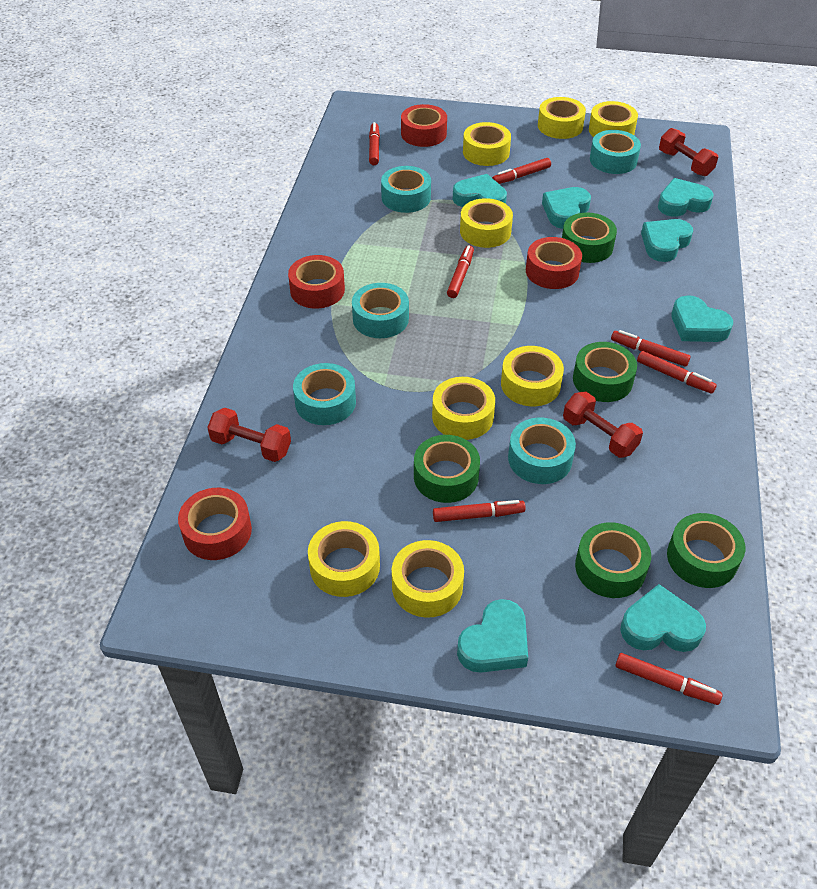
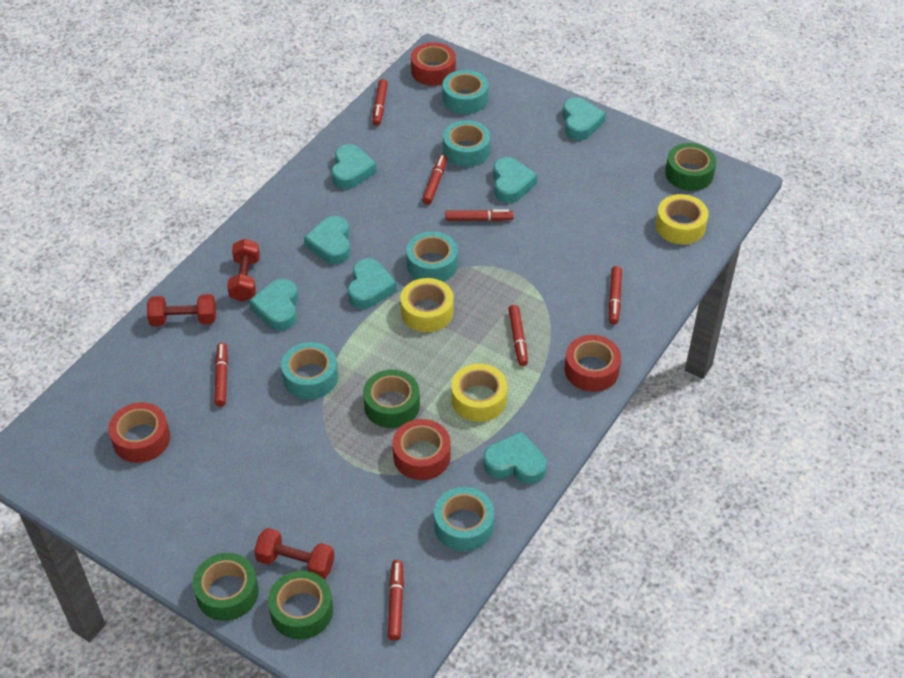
green tape: 5 -> 4
yellow tape: 8 -> 3

